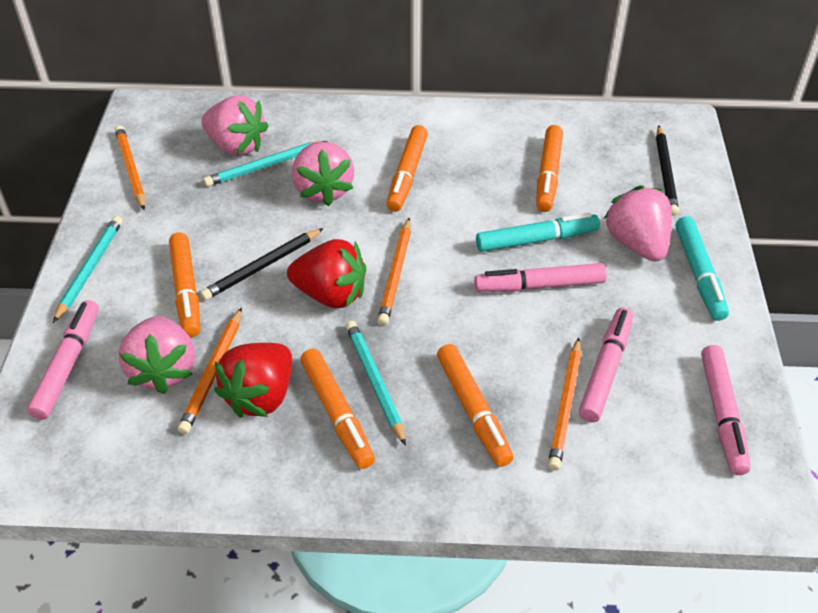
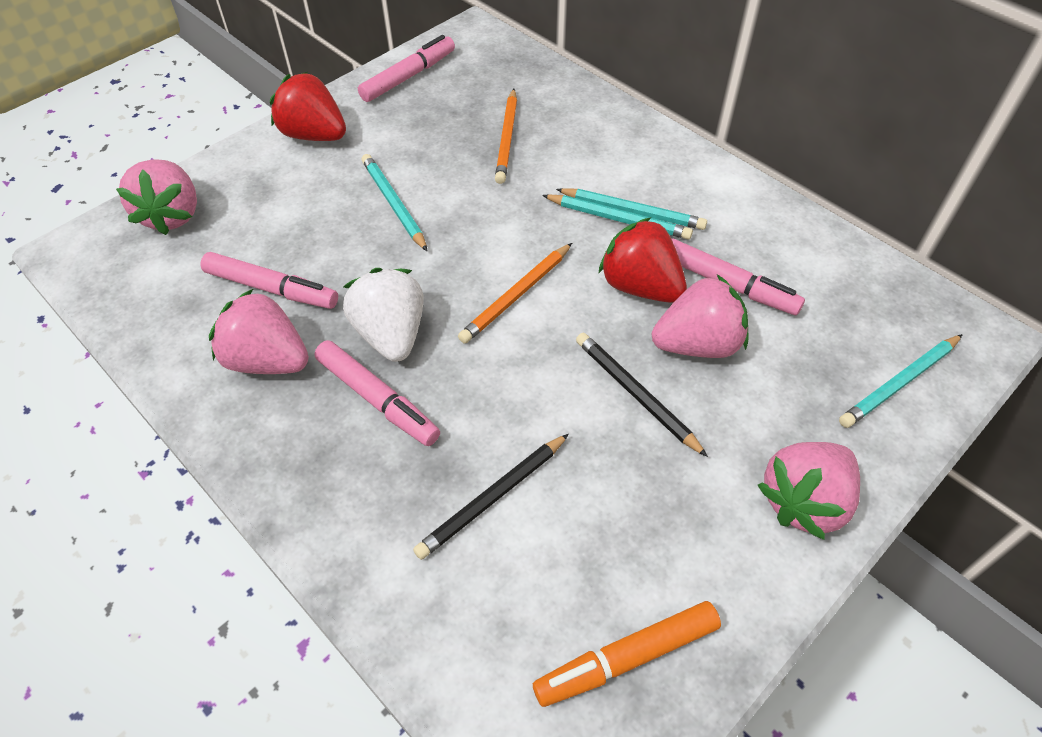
orange marker: 5 -> 1
orange pencil: 4 -> 2
turquoise marker: 2 -> 0
turquoise pencil: 3 -> 4
white strawberry: 0 -> 1

